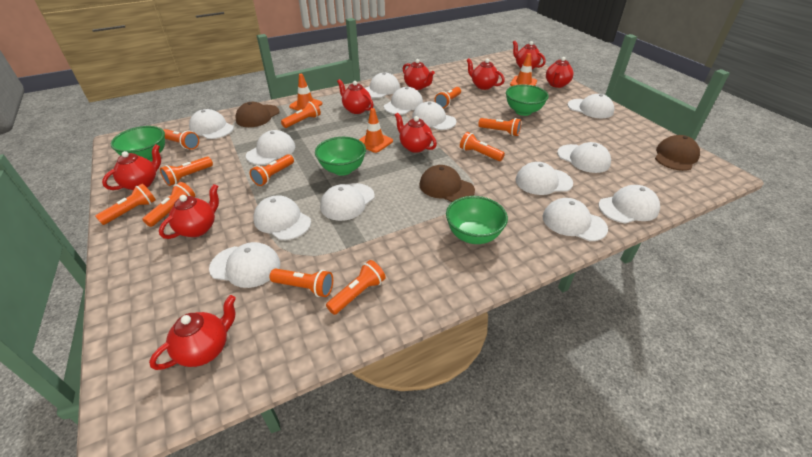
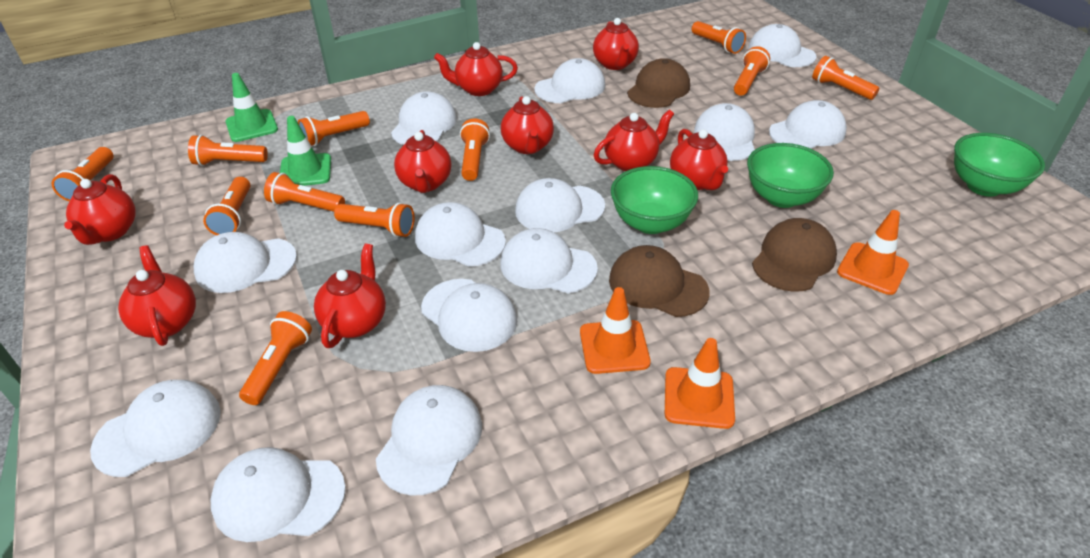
green bowl: 4 -> 3
green traffic cone: 0 -> 2

